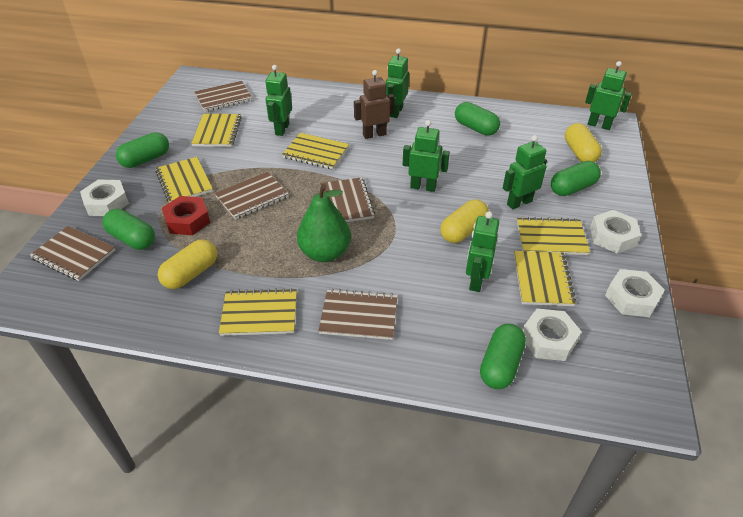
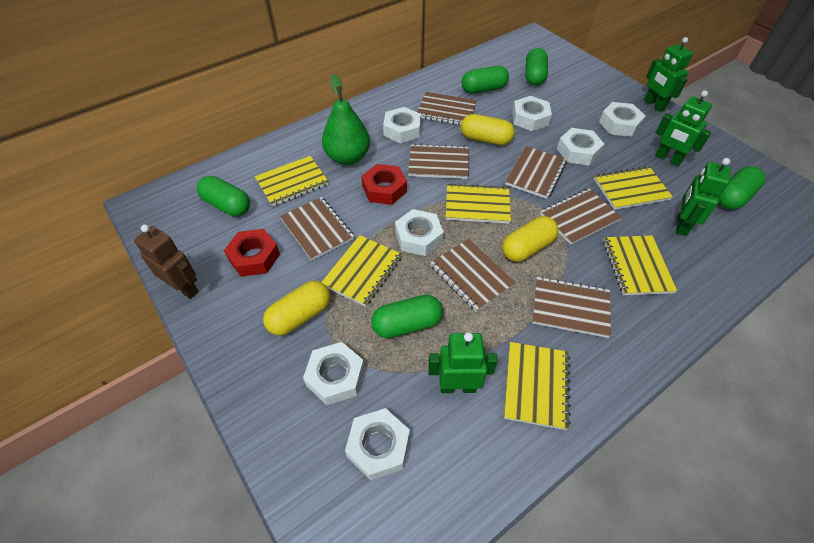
brown notebook: 5 -> 7
green robot: 6 -> 4
red nut: 1 -> 2
white nut: 4 -> 7

